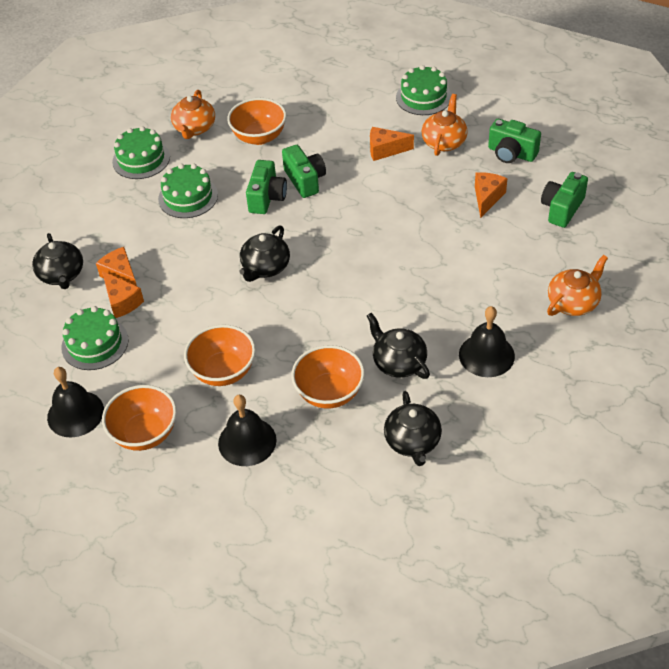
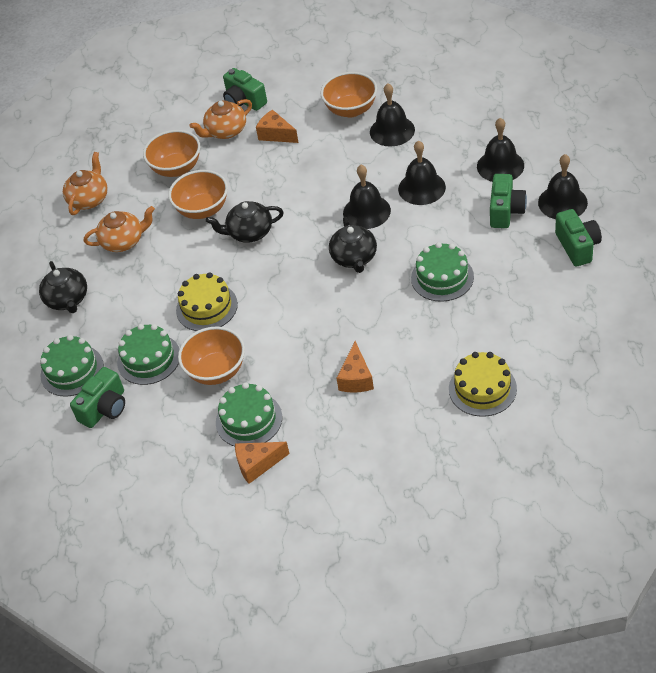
black bell: 3 -> 5
black teapot: 4 -> 3
orange cheese: 4 -> 3
yellow cake: 0 -> 2

